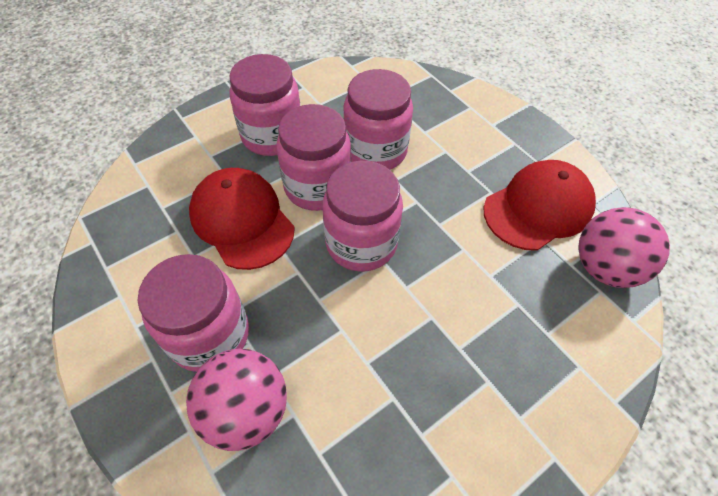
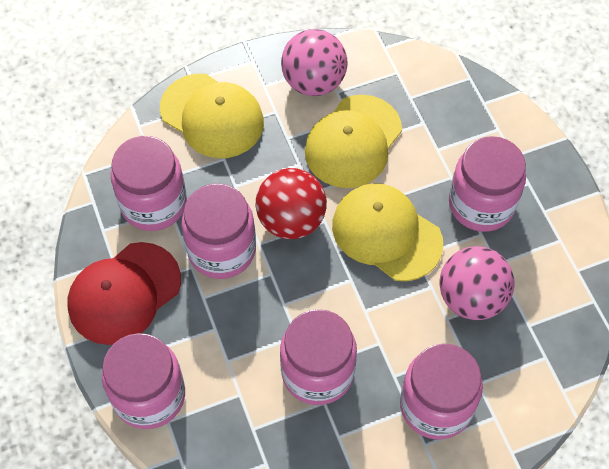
pink jar: 5 -> 6
red ball: 0 -> 1
red cap: 2 -> 1
yellow cap: 0 -> 3

